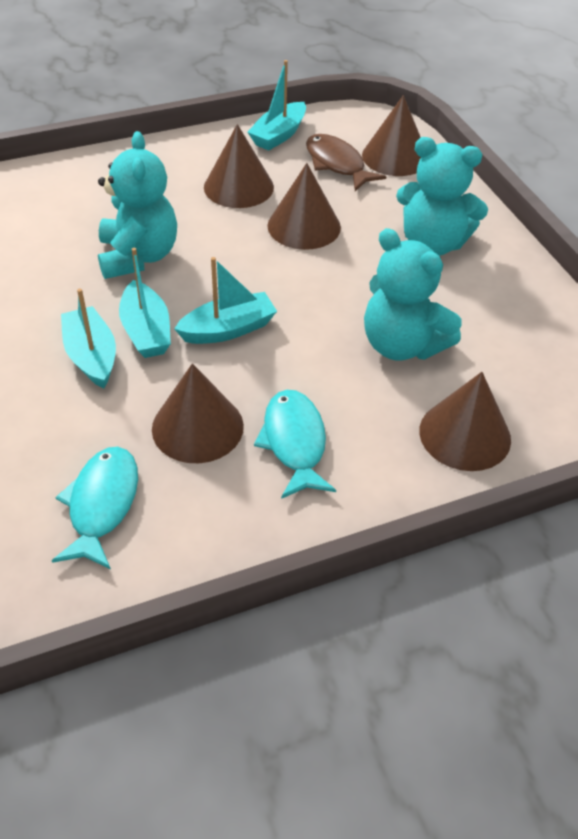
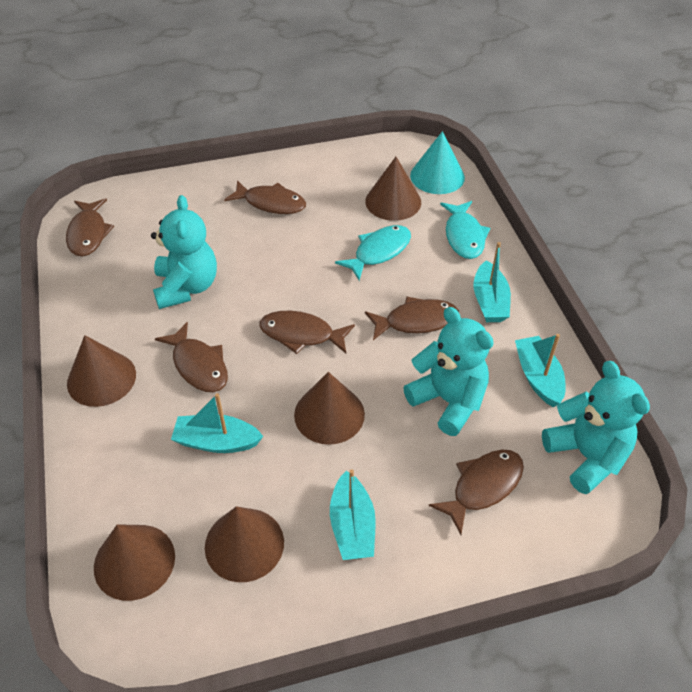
brown fish: 1 -> 6
turquoise cone: 0 -> 1

